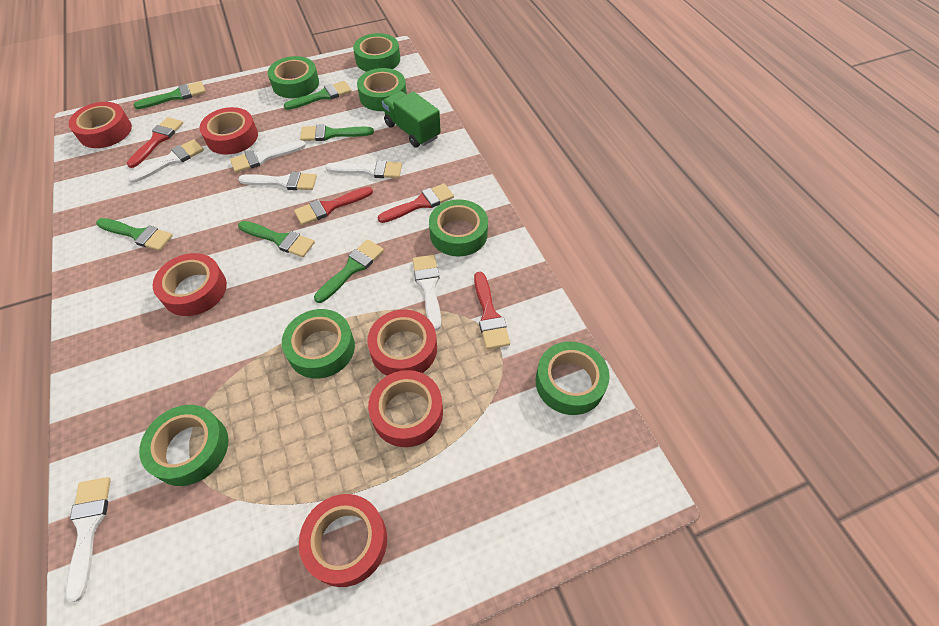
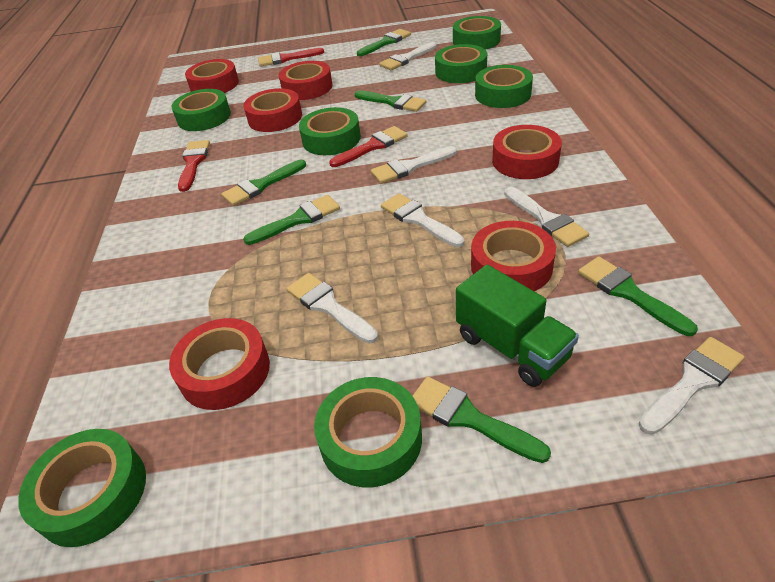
red brush: 4 -> 3

